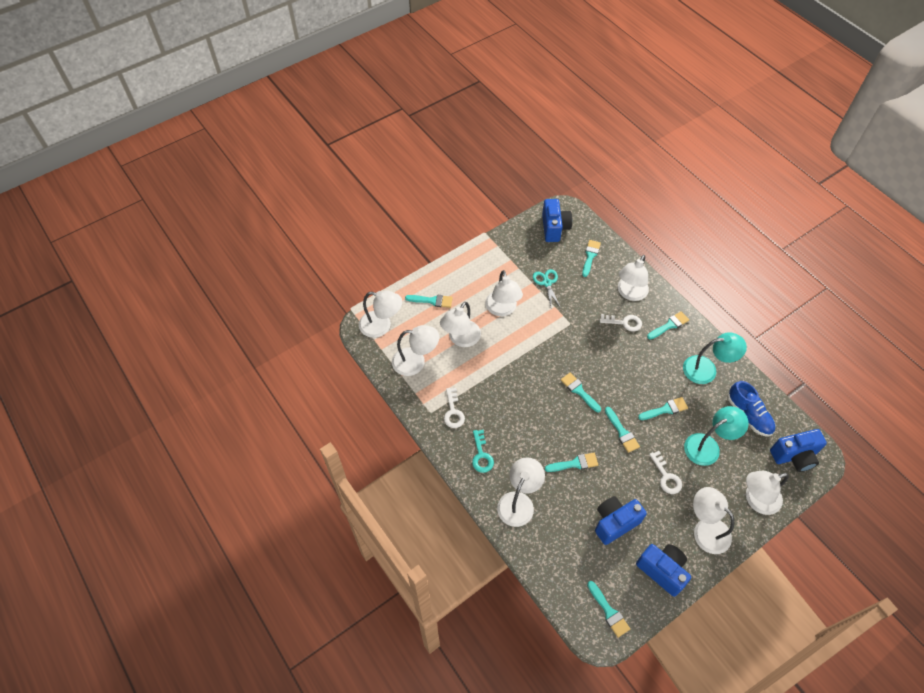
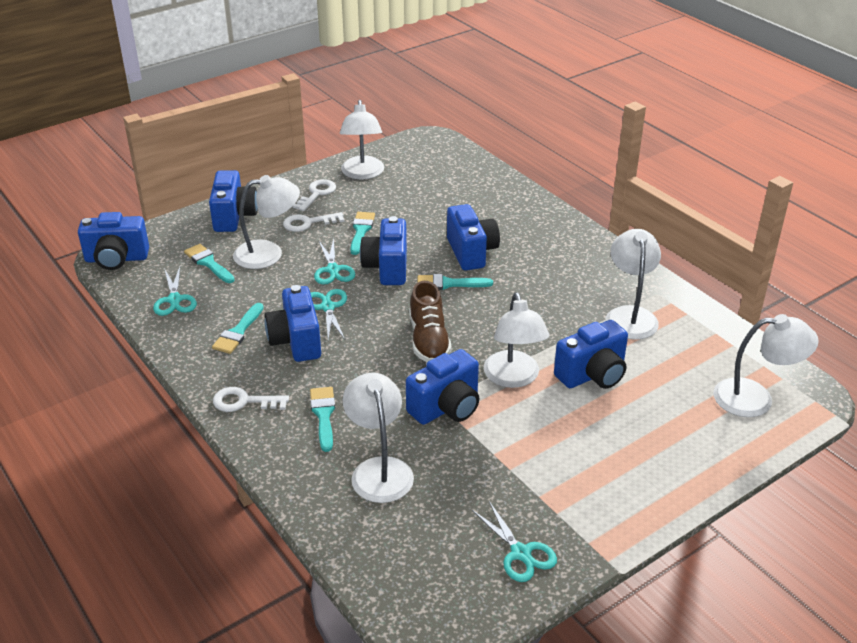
blue camera: 4 -> 7
blue shoe: 1 -> 0
brown shoe: 0 -> 1
turquoise brush: 8 -> 5
turquoise key: 1 -> 0
turquoise lamp: 2 -> 0
turquoise scissors: 1 -> 4
white lamp: 8 -> 6

